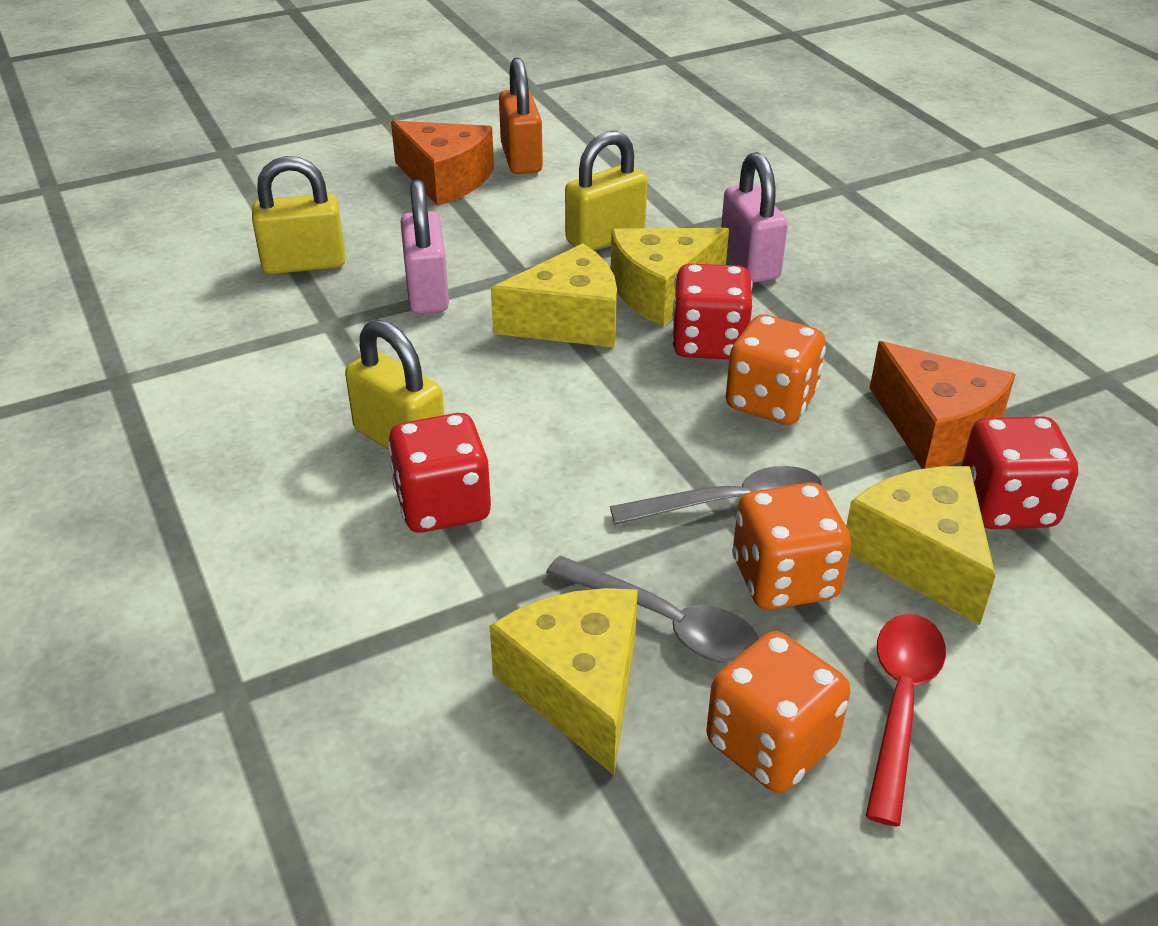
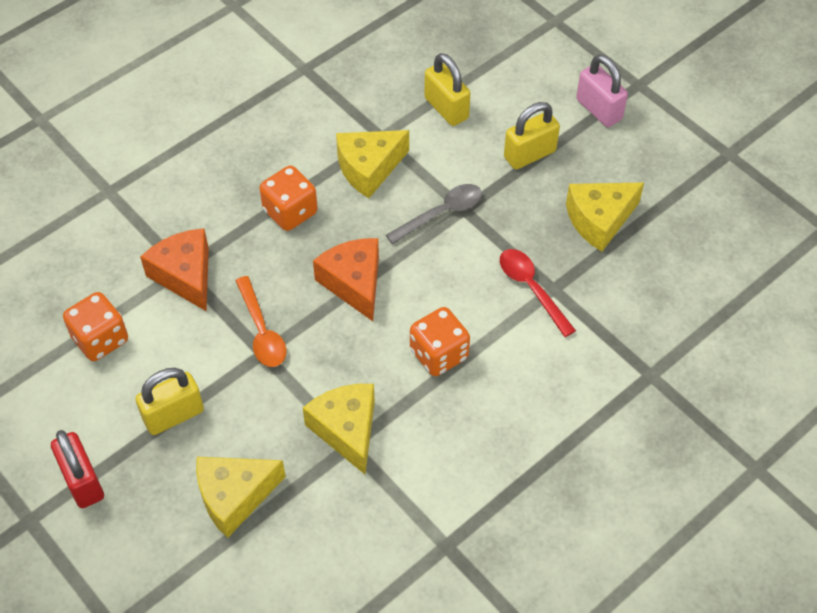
grey spoon: 2 -> 1
orange padlock: 1 -> 0
orange spoon: 0 -> 1
pink padlock: 2 -> 1
red dice: 3 -> 0
red padlock: 0 -> 1

